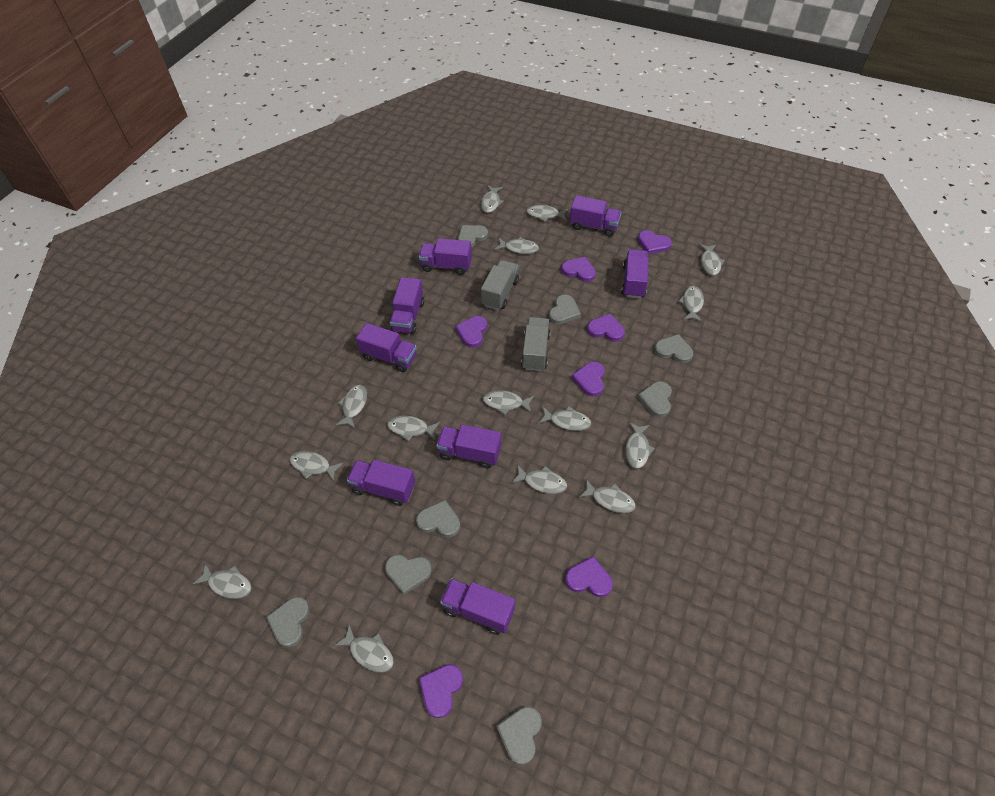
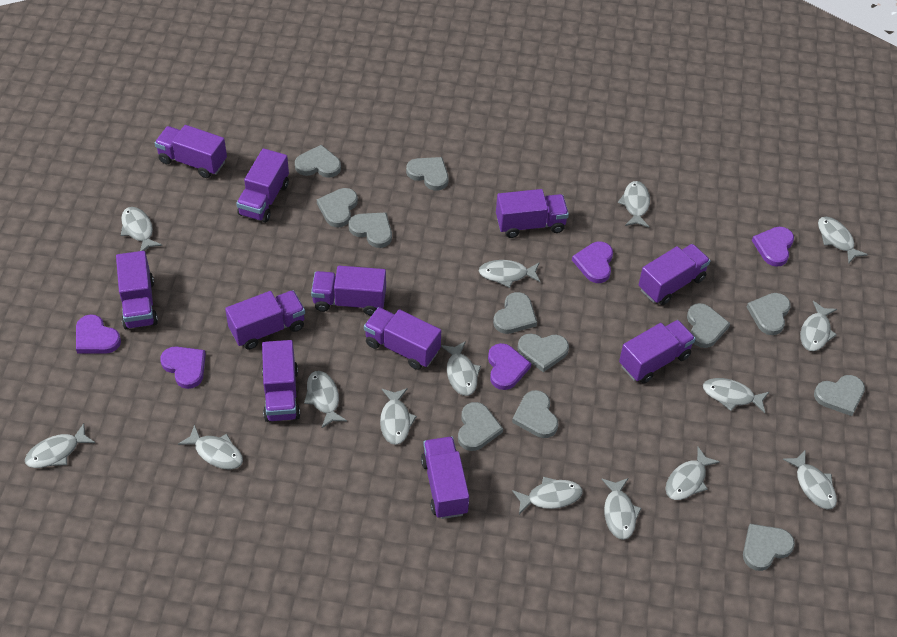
grey heart: 8 -> 12
grey truck: 2 -> 0
purple heart: 7 -> 5
purple truck: 8 -> 11

